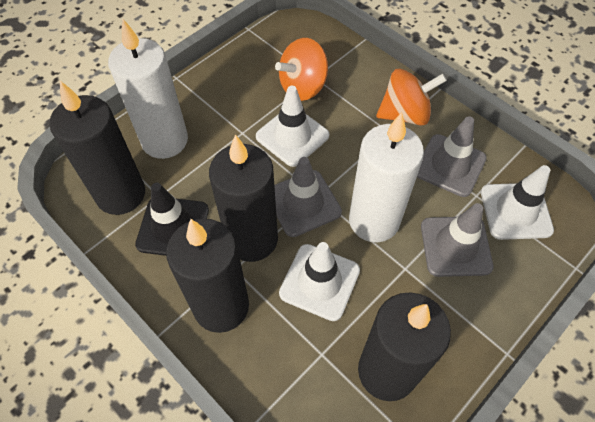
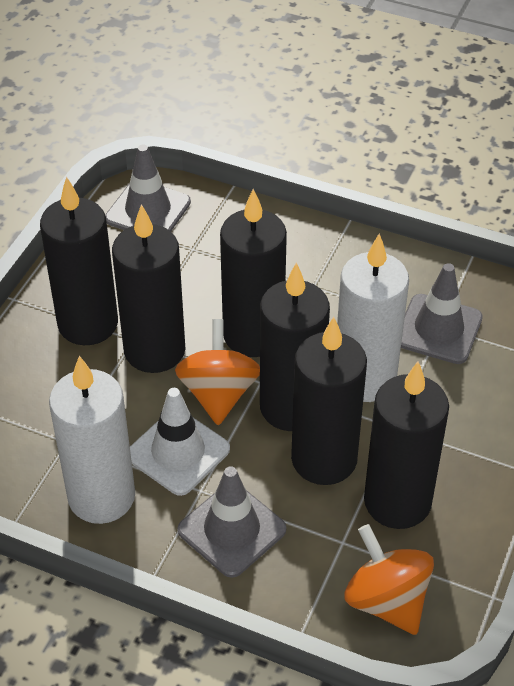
black candle: 4 -> 6
black traffic cone: 1 -> 0
white traffic cone: 3 -> 1

